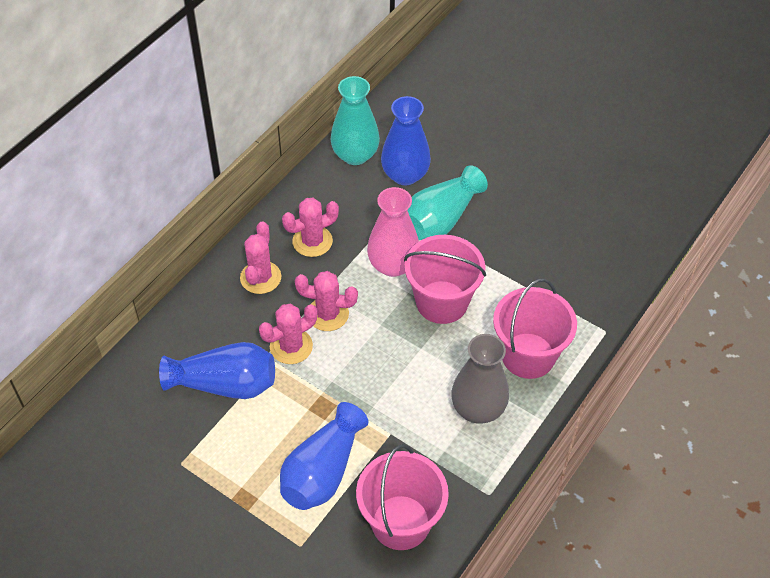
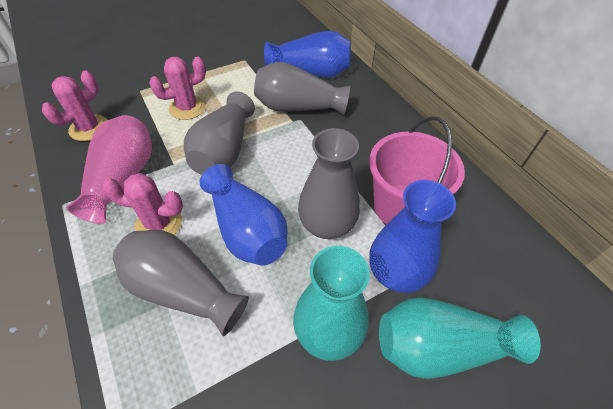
grey vase: 1 -> 4
pink bucket: 3 -> 1
pink cactus: 4 -> 3

